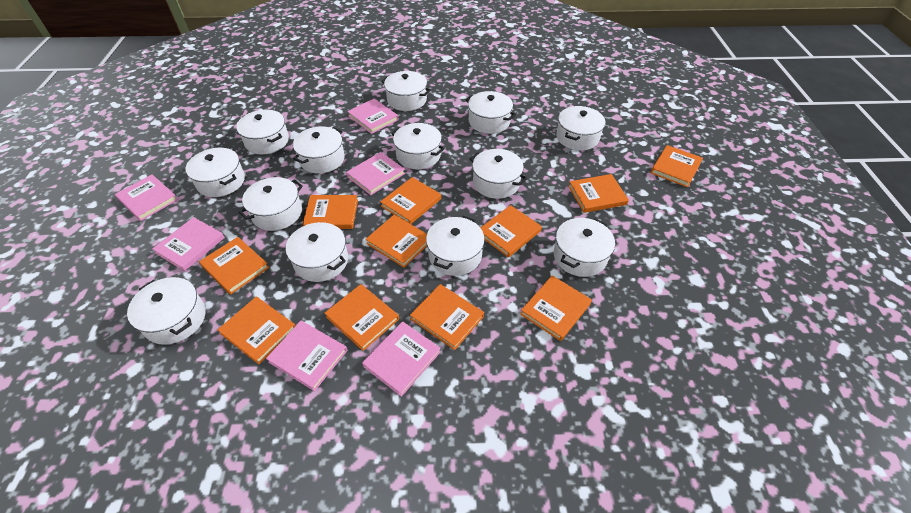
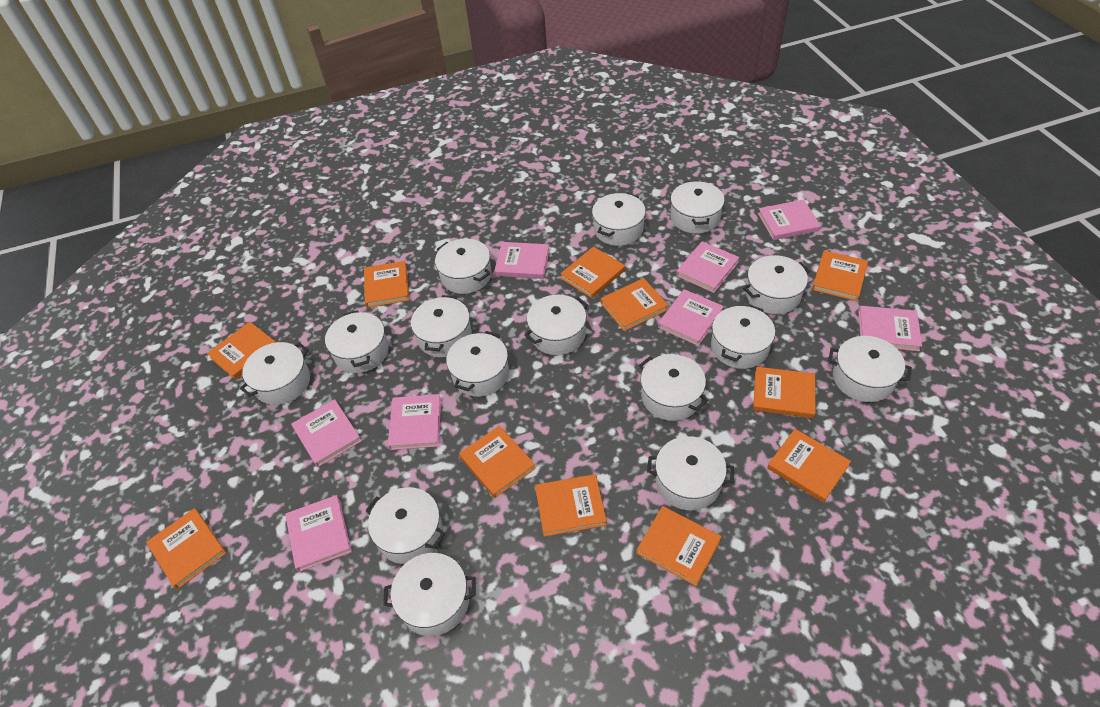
pink book: 6 -> 8
white pot: 13 -> 15

